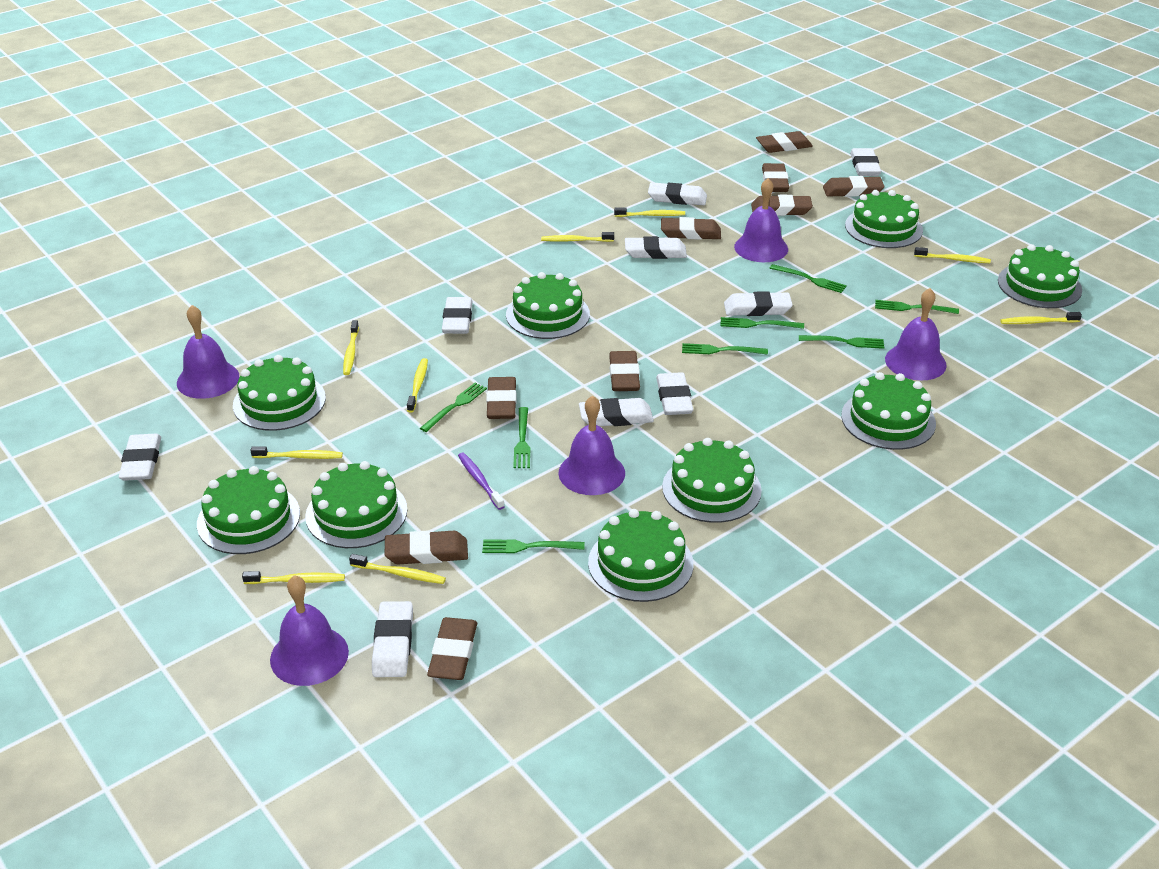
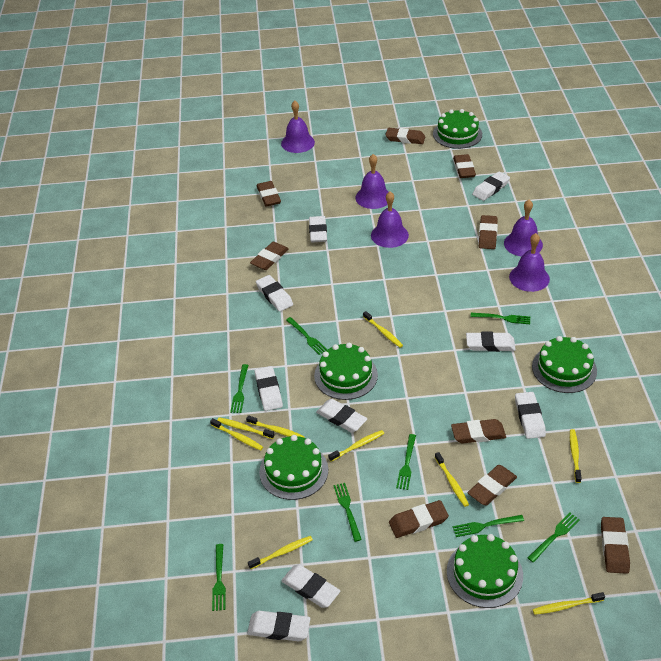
green cake: 9 -> 5
purple toothbrush: 1 -> 0

